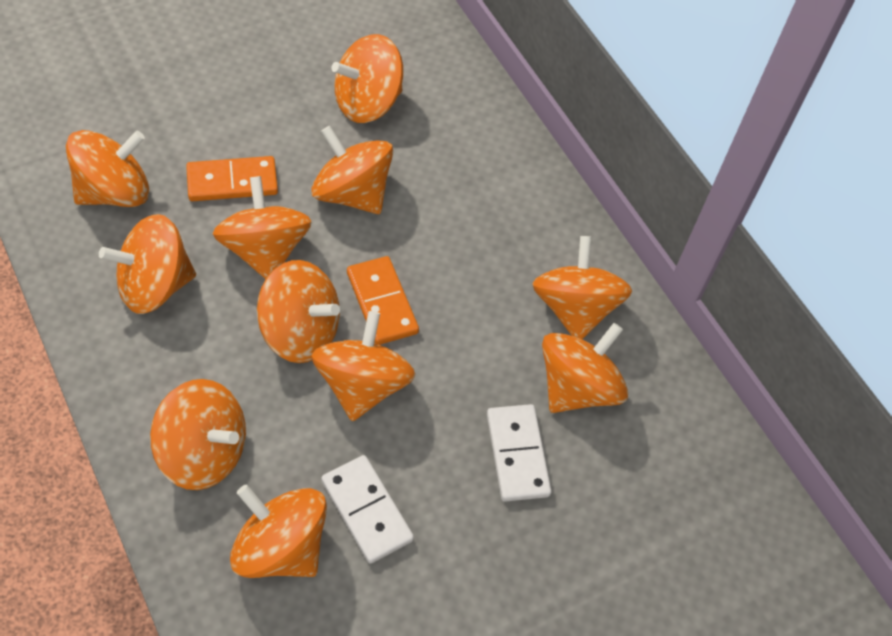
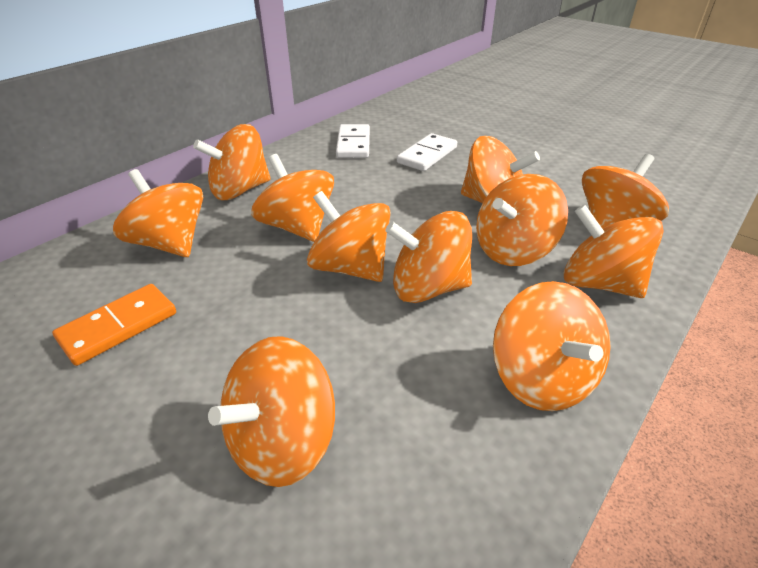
orange domino: 2 -> 1

